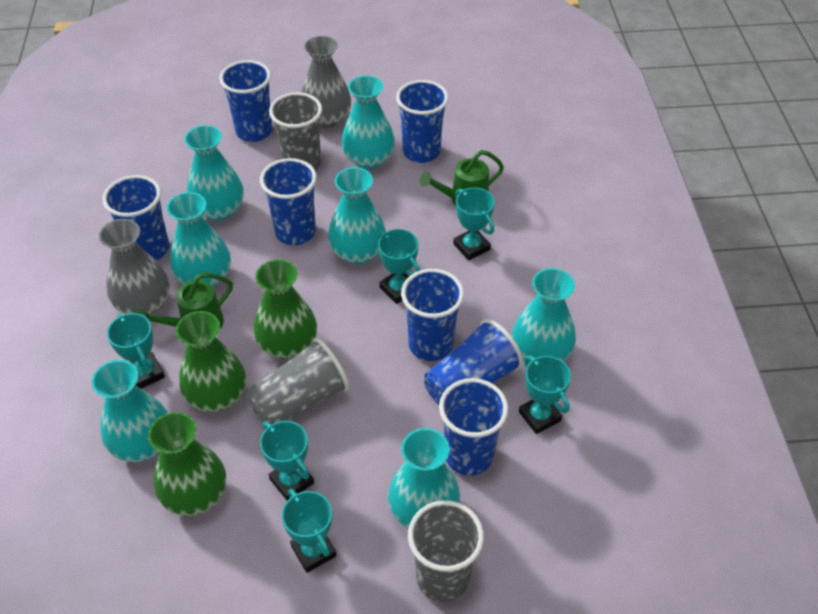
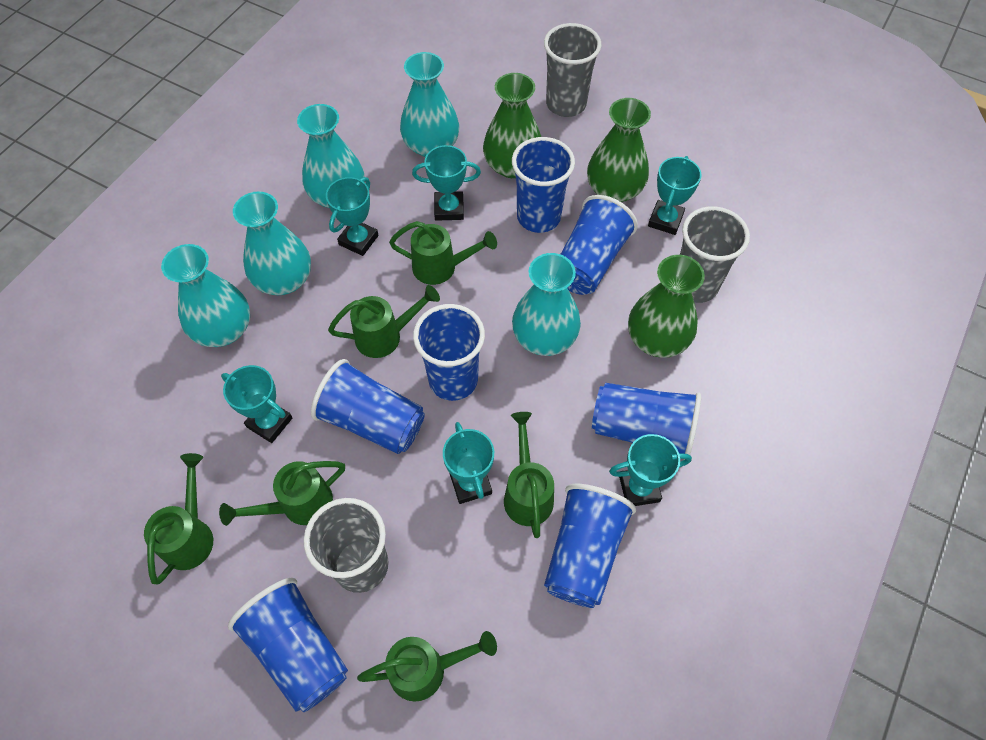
green watering can: 2 -> 6
grey vase: 2 -> 0
turquoise vase: 7 -> 5

